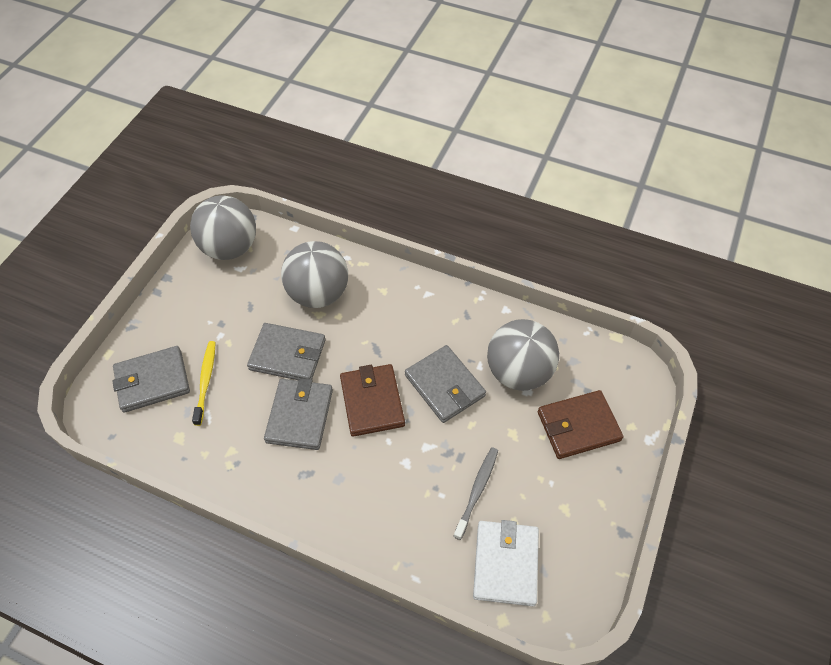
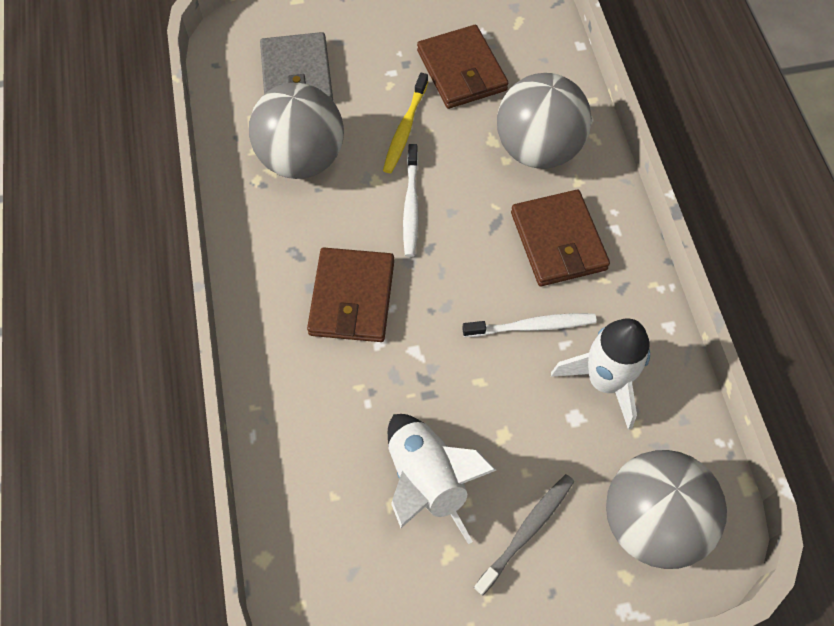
brown wallet: 2 -> 3
grey wallet: 4 -> 1
white rocket: 0 -> 2
white toothbrush: 0 -> 2
white wallet: 1 -> 0

